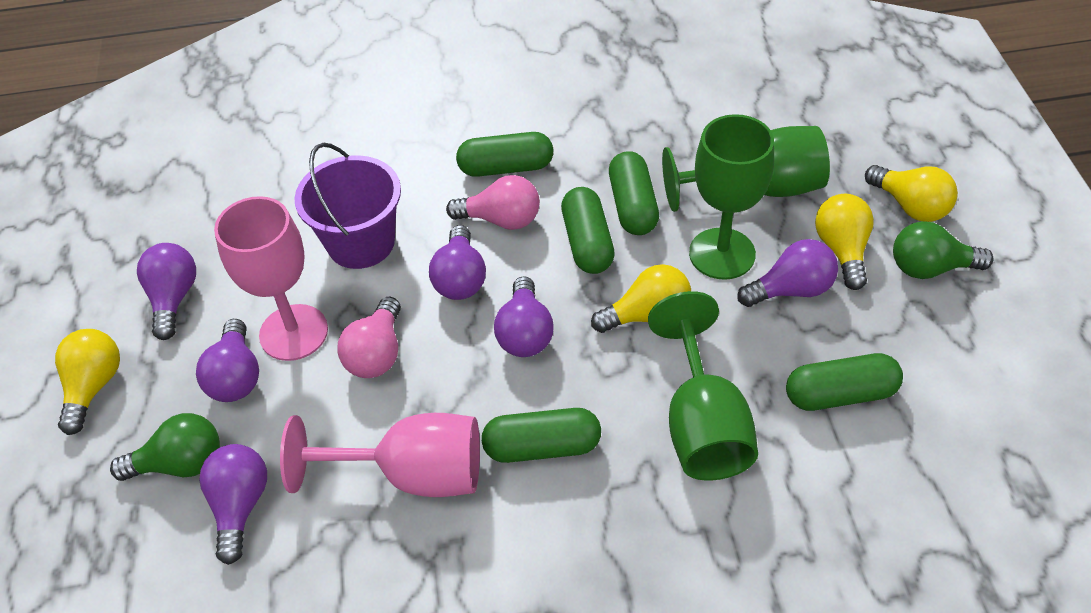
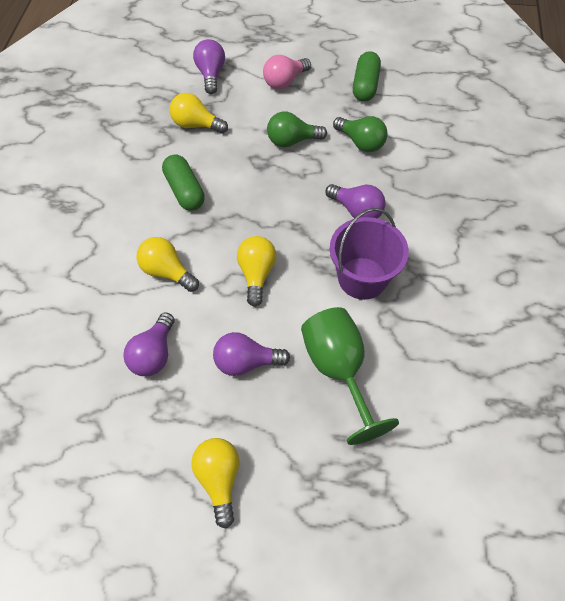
green capsule: 5 -> 2
green goblet: 3 -> 1
pink goblet: 2 -> 0
pink light bulb: 2 -> 1
purple light bulb: 6 -> 4

